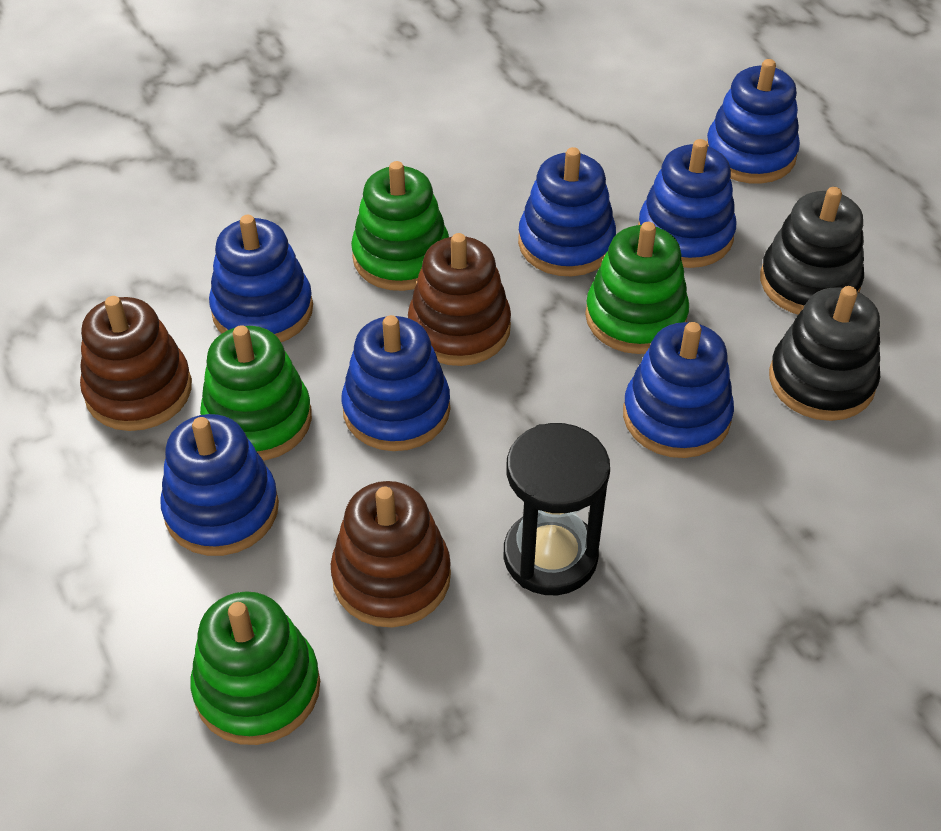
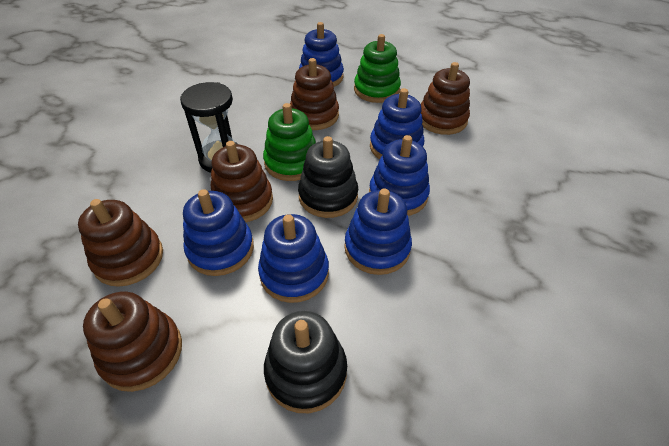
blue stacking toy: 7 -> 6
brown stacking toy: 3 -> 5
green stacking toy: 4 -> 2

